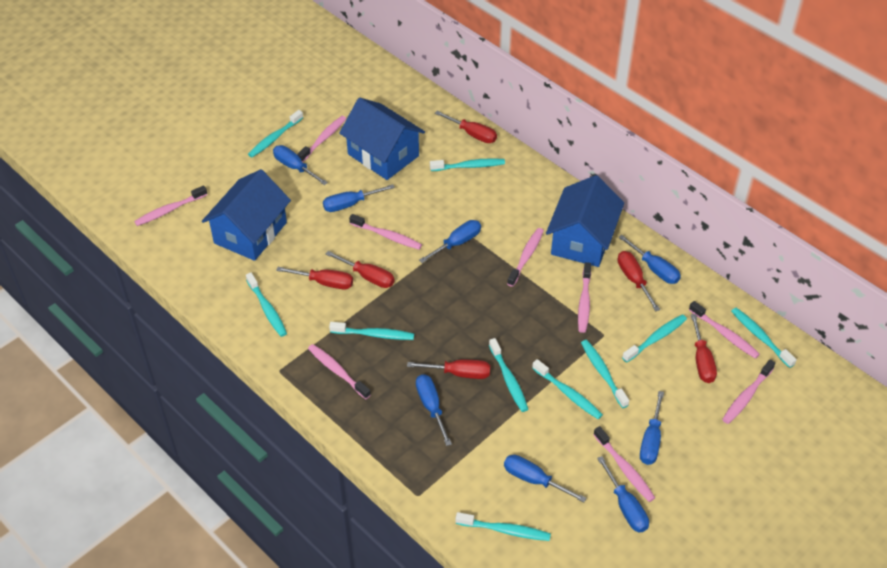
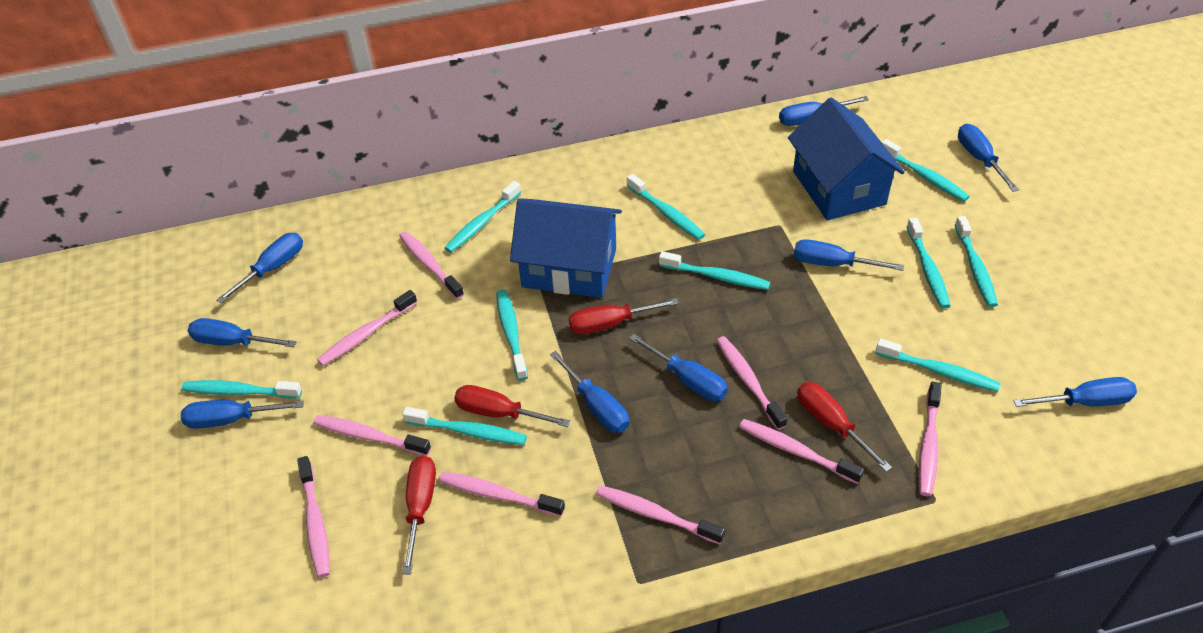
blue house: 3 -> 2
blue screwdriver: 8 -> 9
red screwdriver: 6 -> 4

